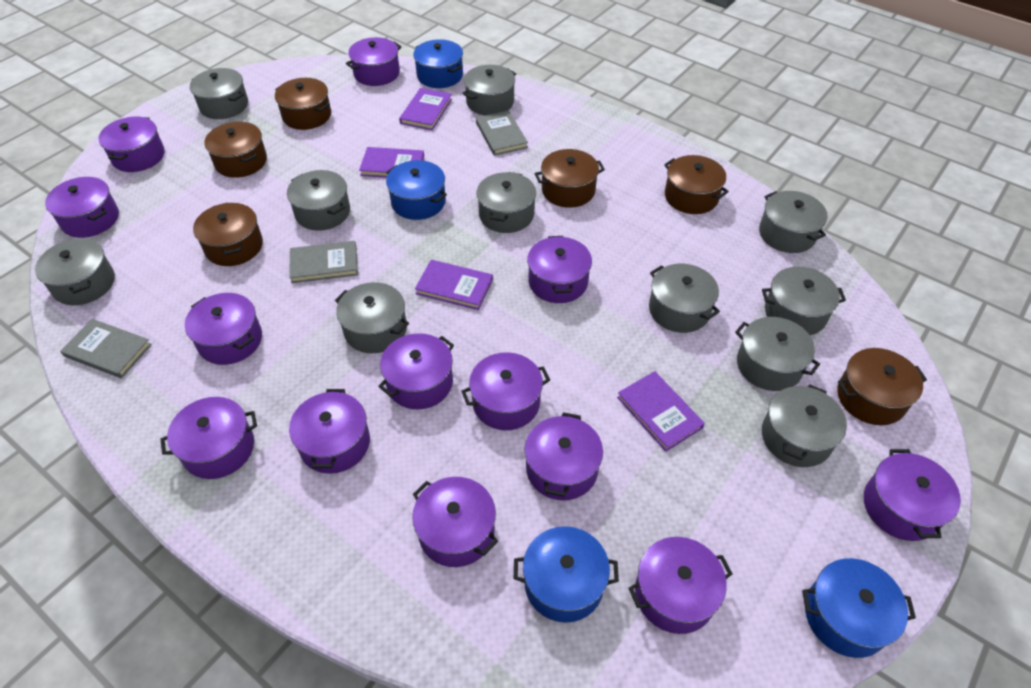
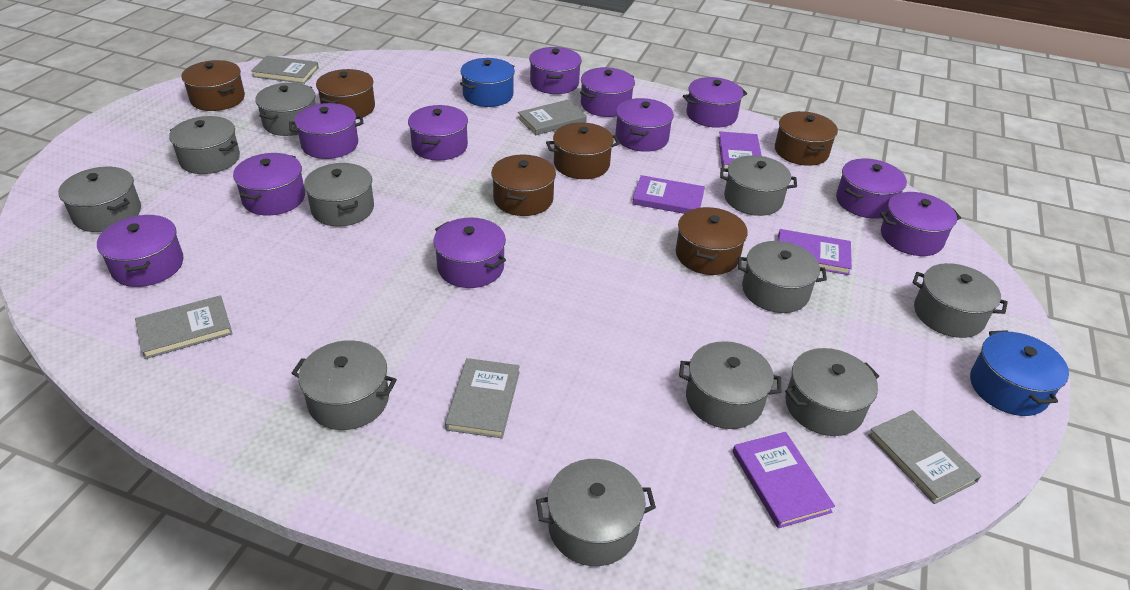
blue pot: 4 -> 2
grey book: 3 -> 5
purple pot: 13 -> 11

